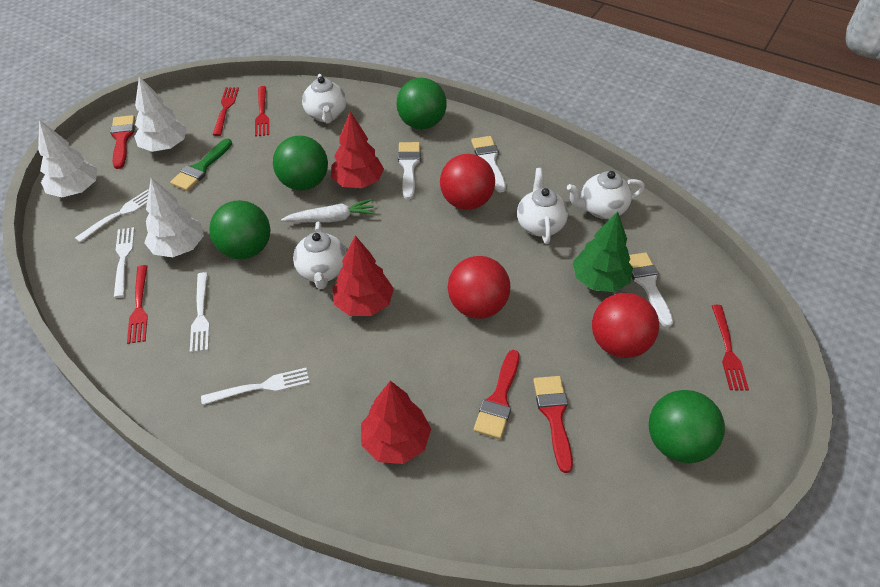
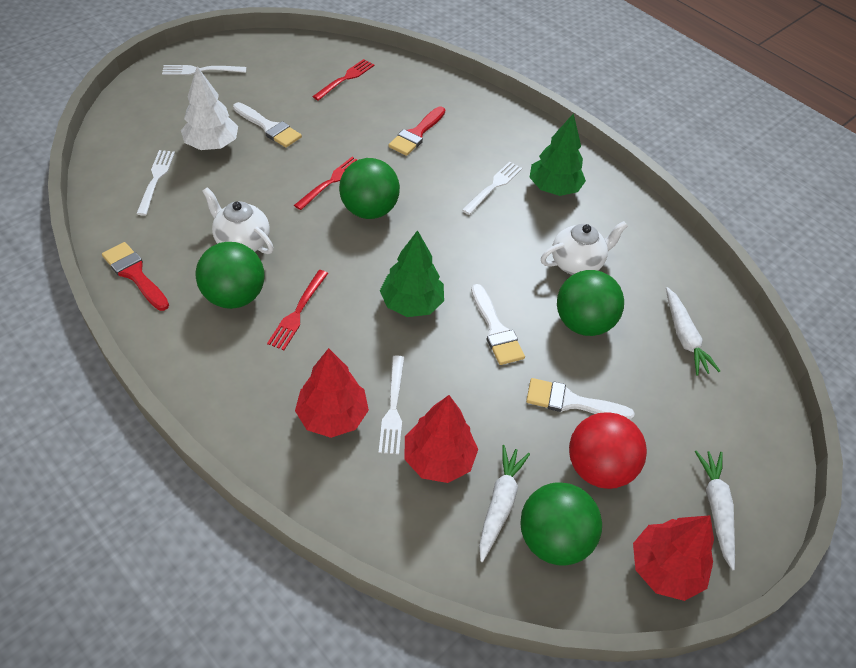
green brush: 1 -> 0
green tree: 1 -> 2
red ball: 3 -> 1
red brush: 3 -> 2
red fork: 4 -> 3
white carrot: 1 -> 3
white teapot: 4 -> 2
white tree: 3 -> 1

